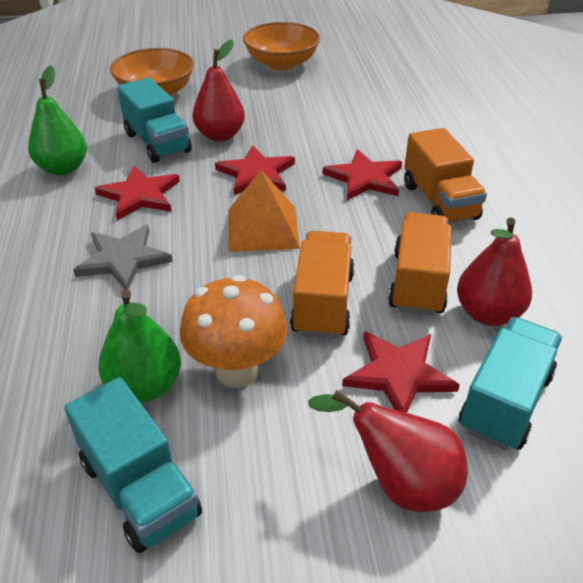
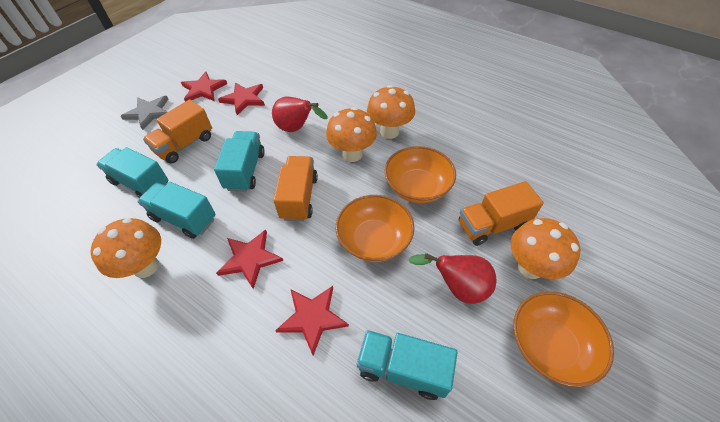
green pear: 2 -> 0
orange bowl: 2 -> 3
orange mushroom: 1 -> 4
orange pyramid: 1 -> 0
red pear: 3 -> 2
turquoise truck: 3 -> 4

